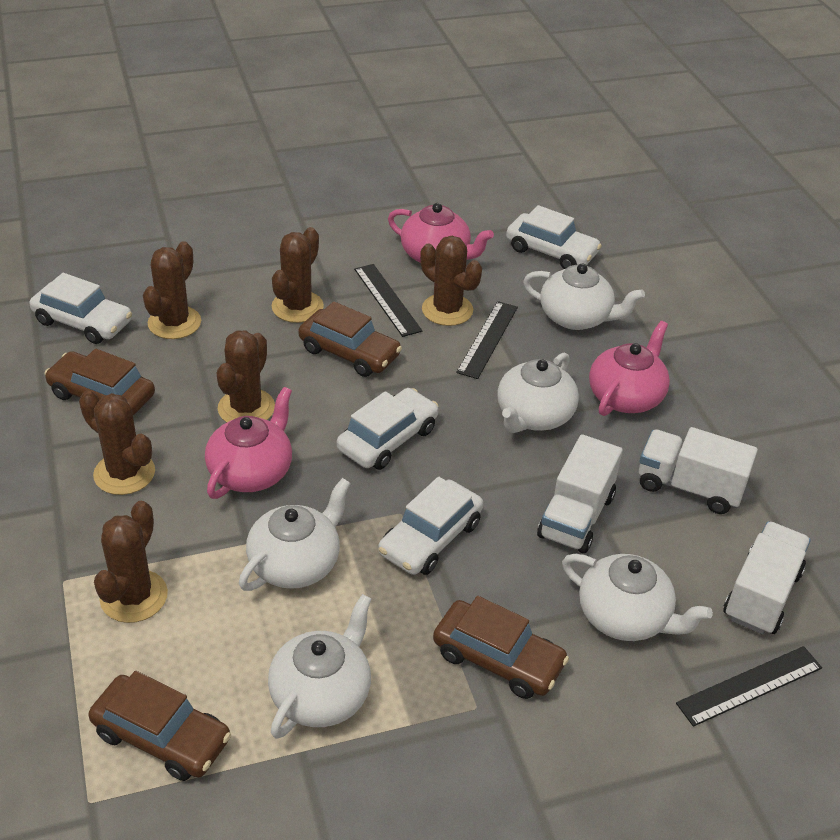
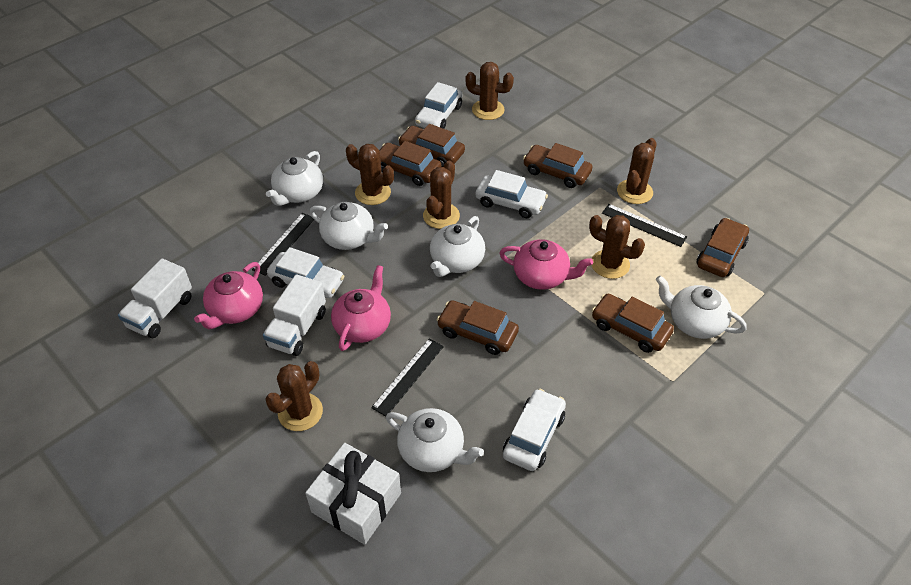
brown car: 4 -> 6
white gift: 0 -> 1
white truck: 3 -> 2

